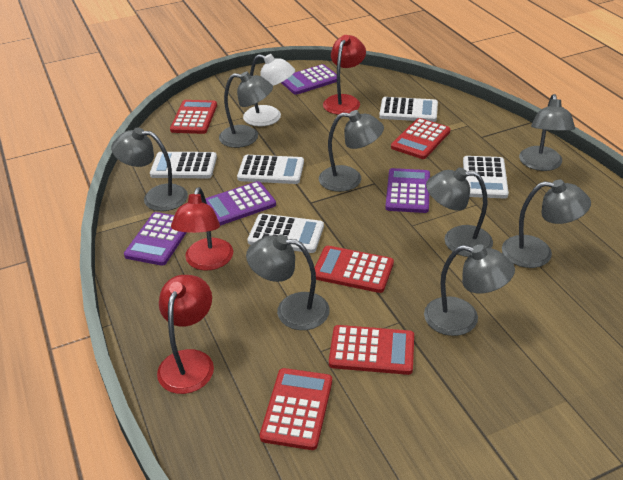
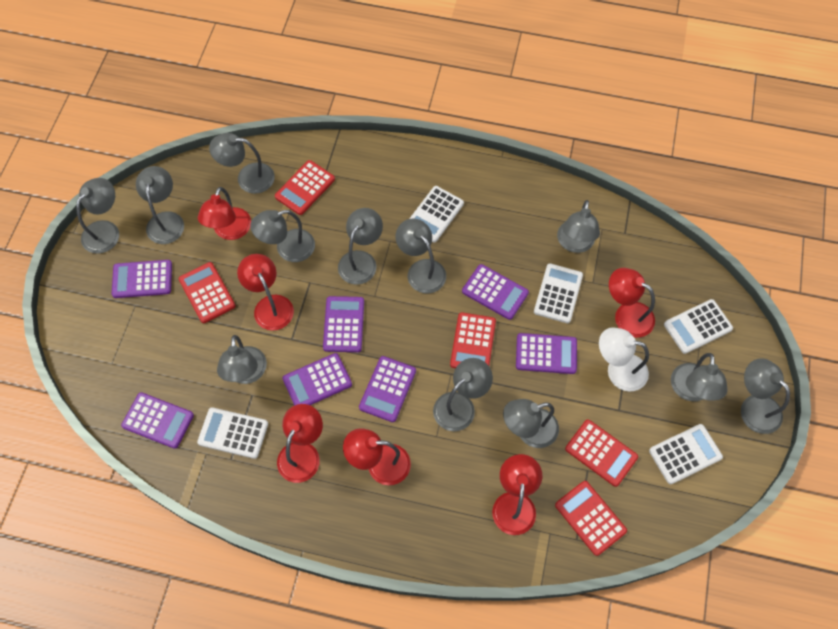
grey lamp: 8 -> 12
purple calculator: 4 -> 7
red lamp: 3 -> 6

